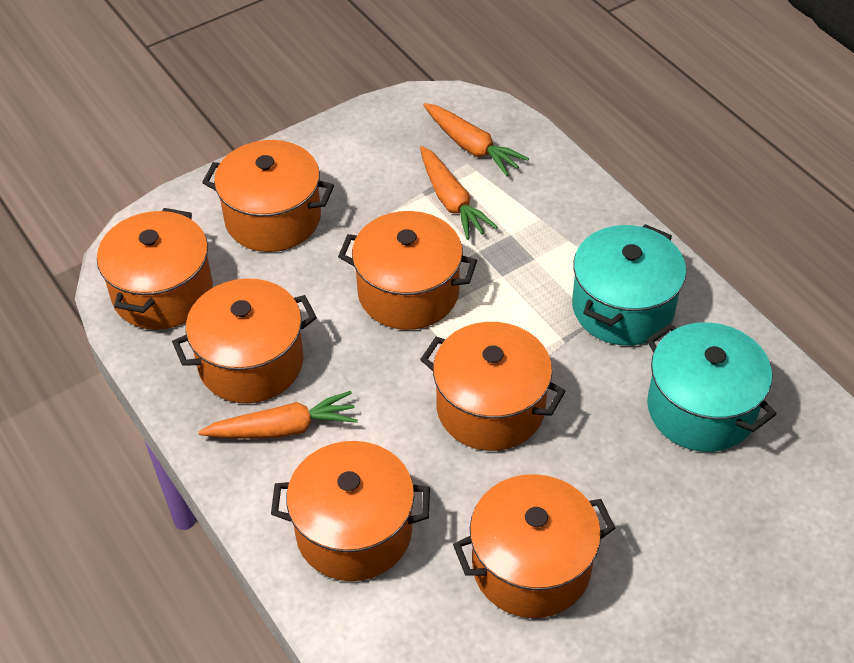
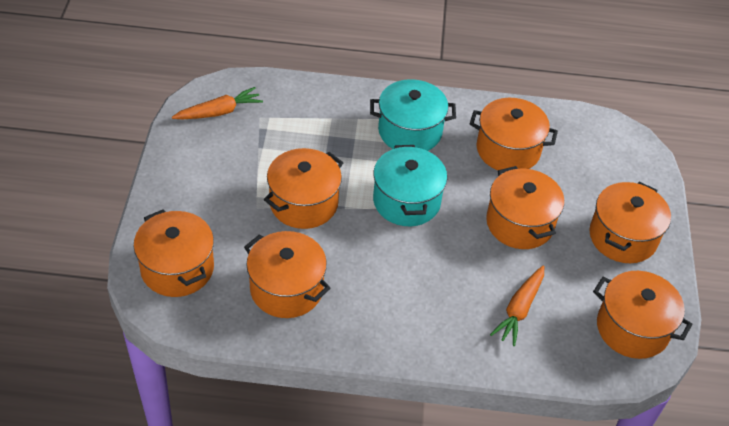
orange carrot: 3 -> 2

